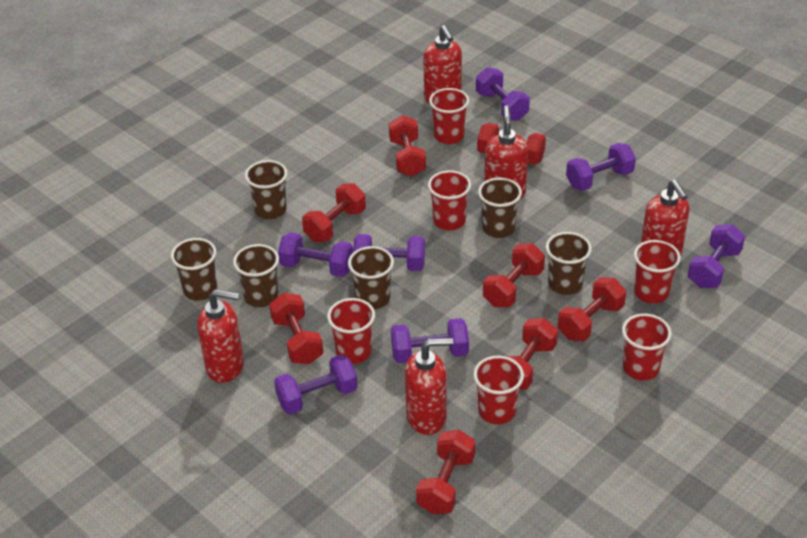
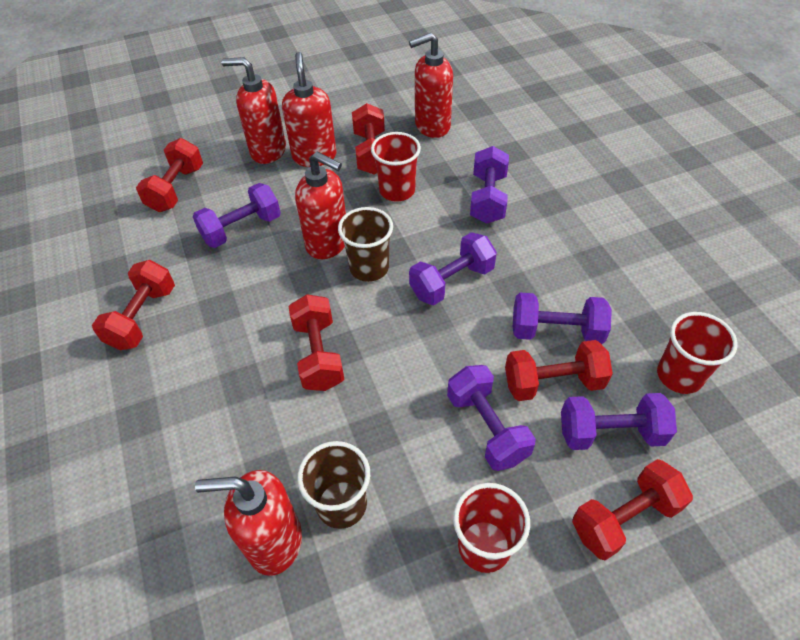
brown cup: 6 -> 2
purple dumbbell: 7 -> 6
red cup: 6 -> 3
red dumbbell: 8 -> 6

